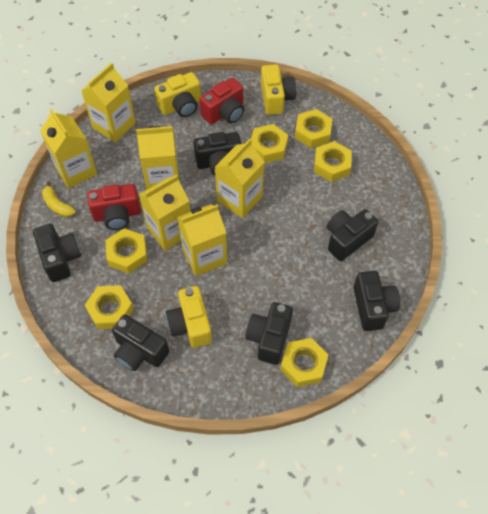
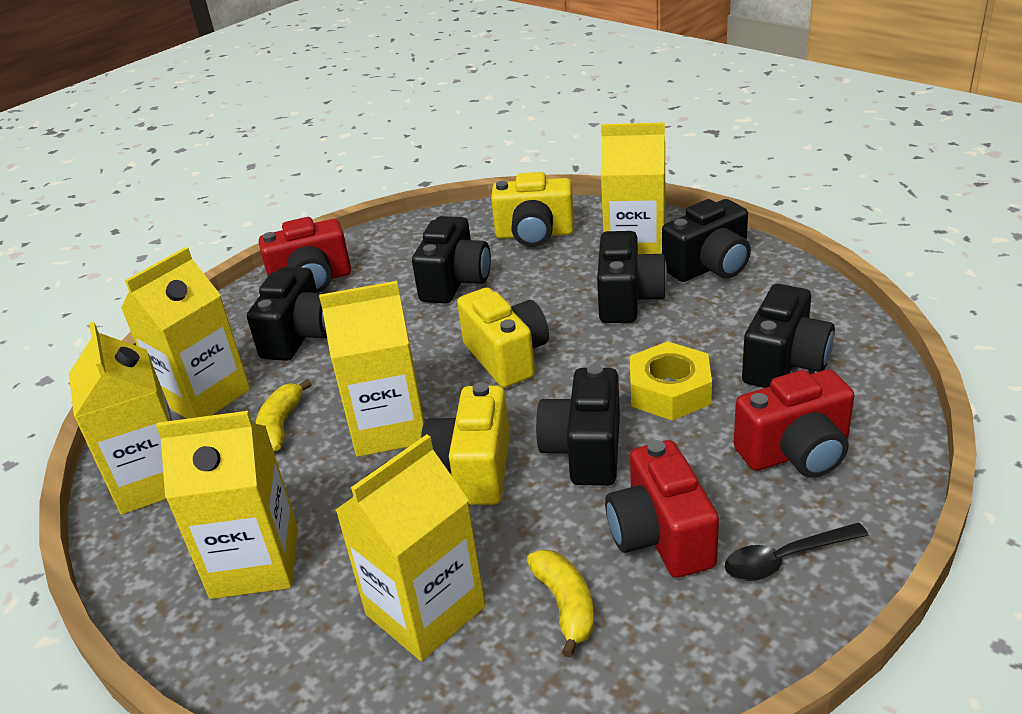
black spoon: 0 -> 1
red camera: 2 -> 3
yellow banana: 1 -> 2
yellow nut: 6 -> 1

